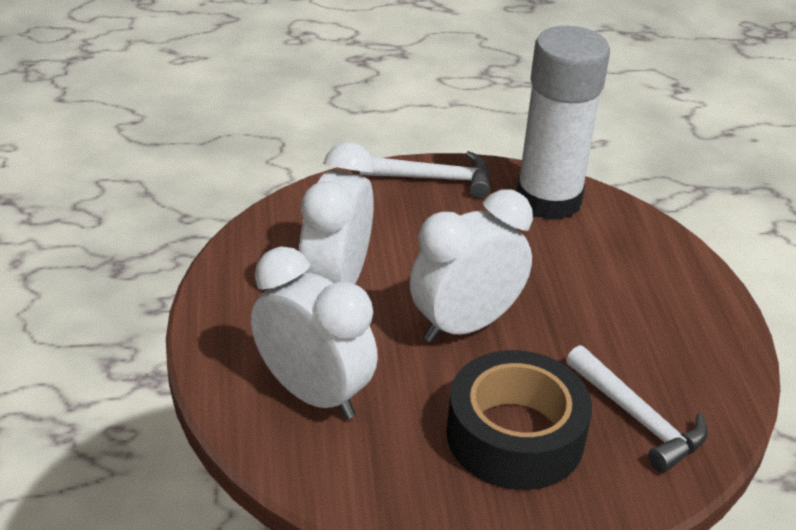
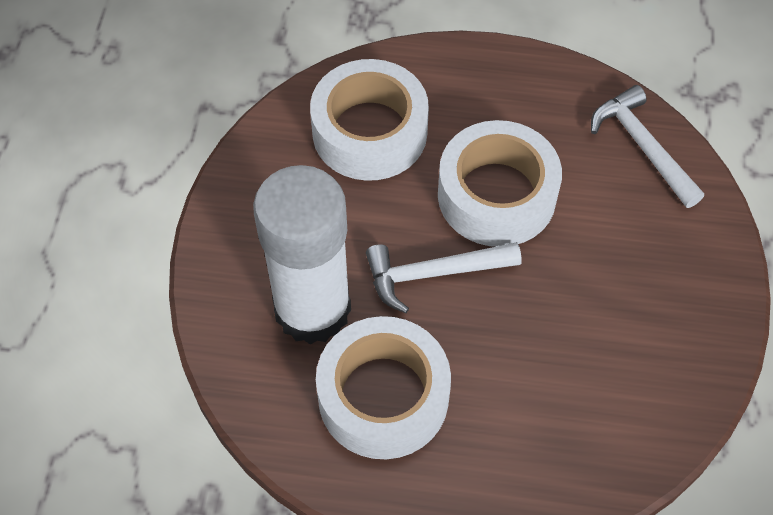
black tape: 1 -> 0
white clock: 3 -> 0
white tape: 0 -> 3

